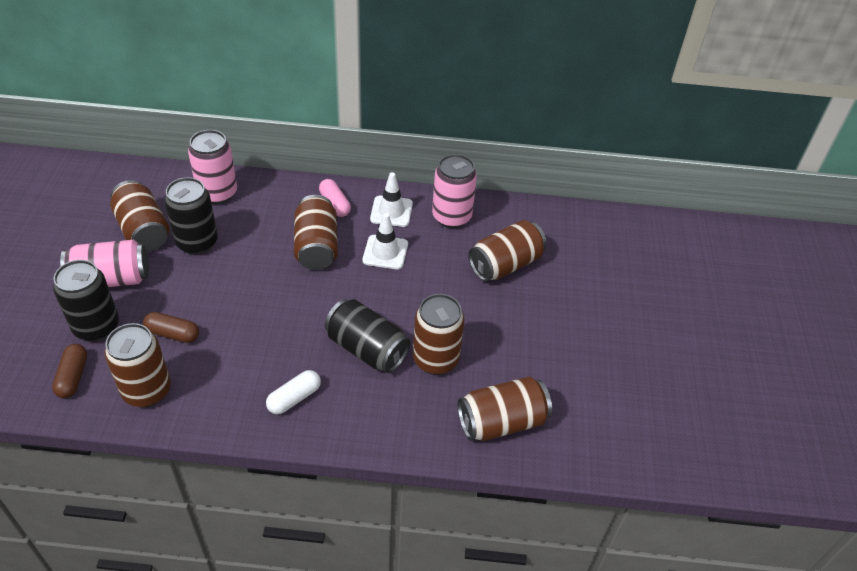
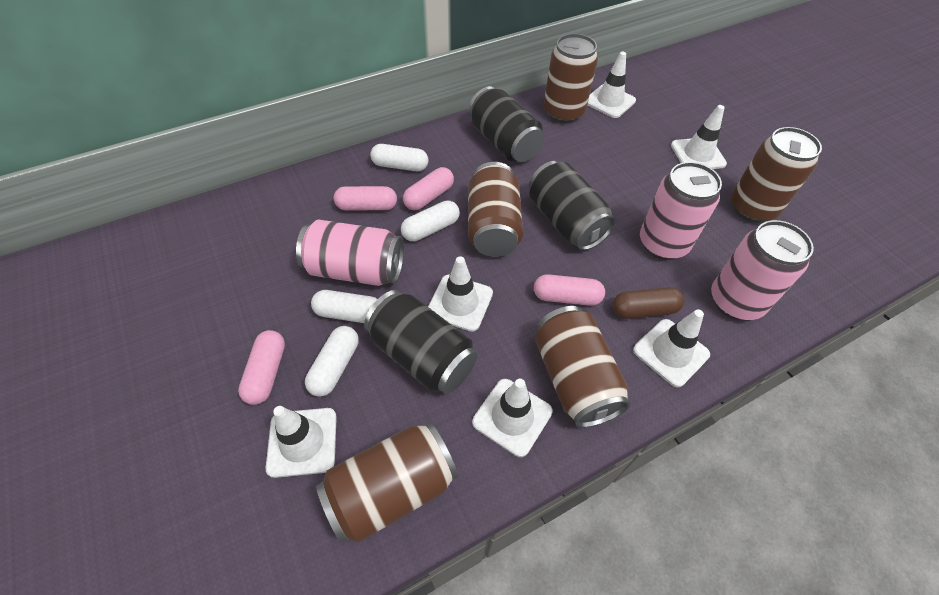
brown can: 6 -> 5
brown capsule: 2 -> 1
pink capsule: 1 -> 4
white capsule: 1 -> 4
white traffic cone: 2 -> 6

